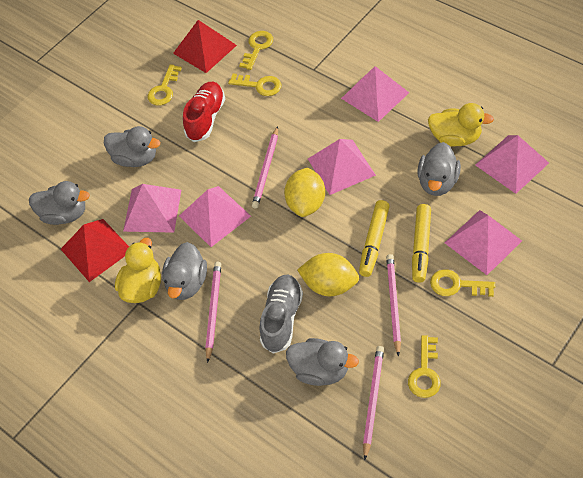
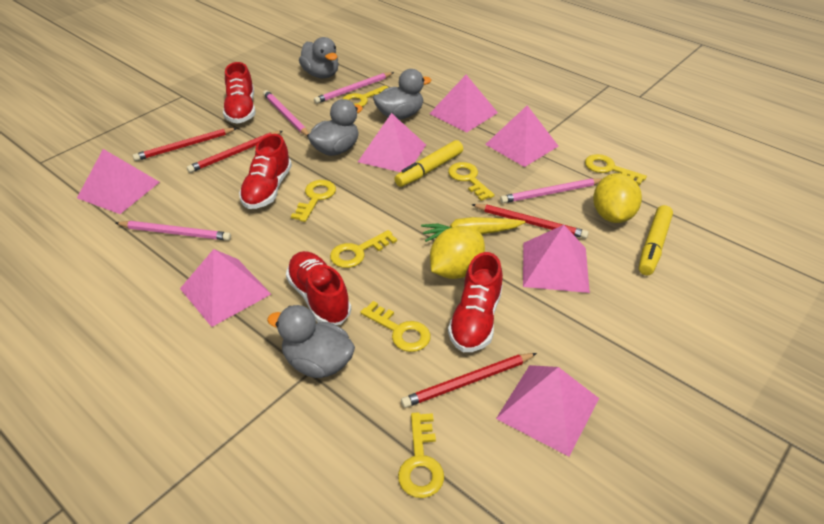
grey duck: 5 -> 4
grey shoe: 1 -> 0
pink pyramid: 6 -> 7
red pencil: 0 -> 4
red pyramid: 2 -> 0
red shoe: 1 -> 4
yellow carrot: 0 -> 1
yellow duck: 2 -> 0
yellow key: 5 -> 7

